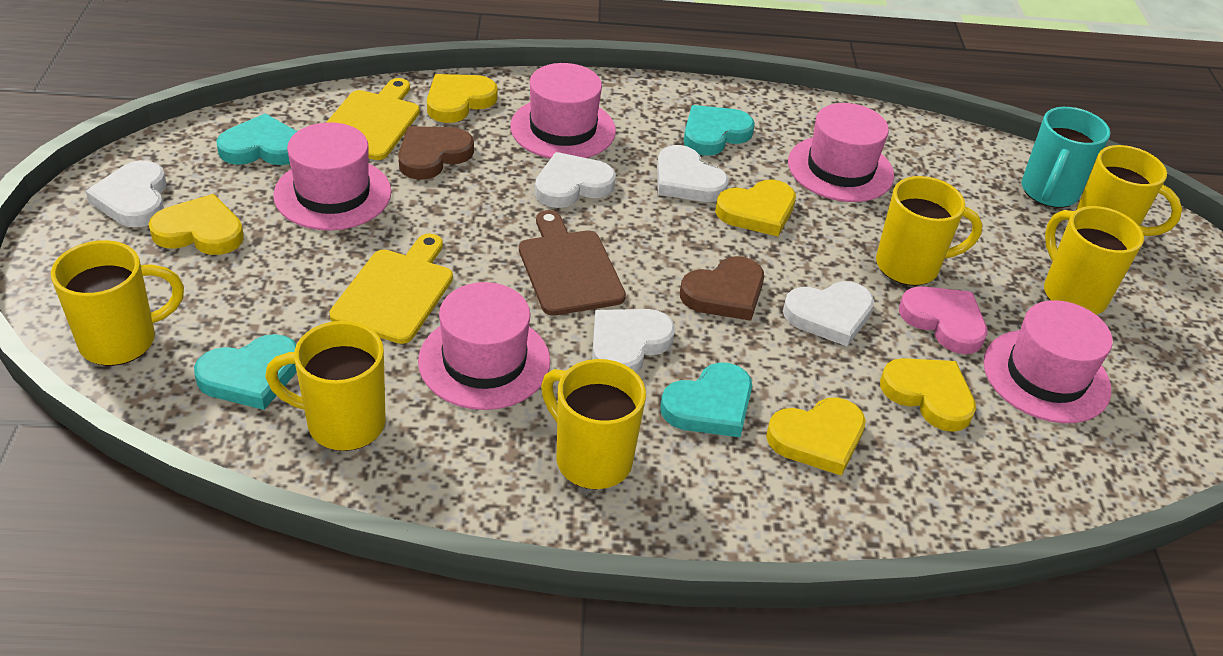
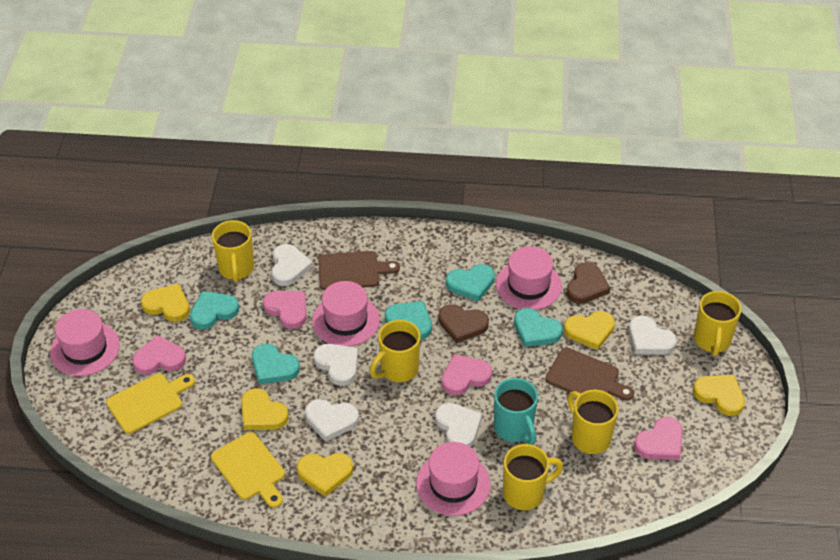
brown cutting board: 1 -> 2
pink hat: 5 -> 4
pink heart: 1 -> 4
turquoise heart: 4 -> 5
yellow mug: 6 -> 5

